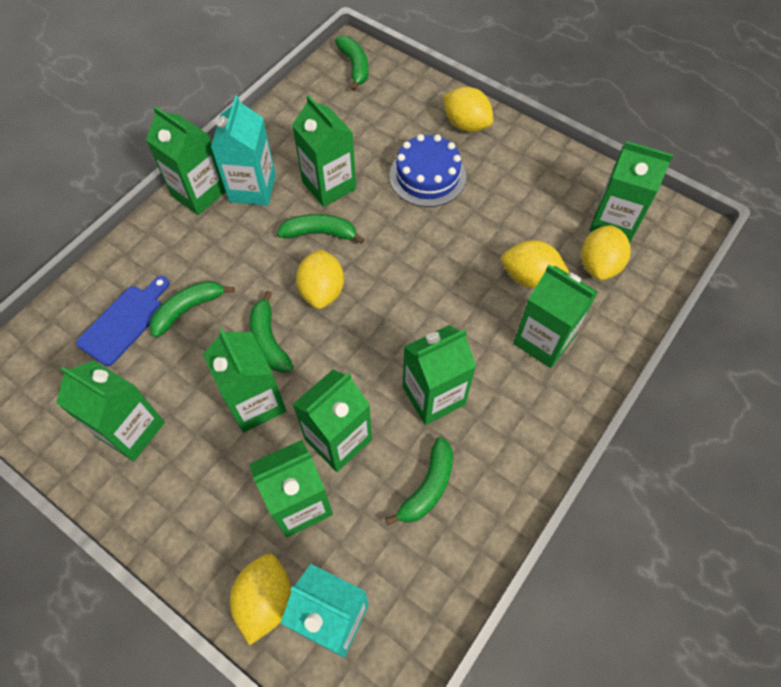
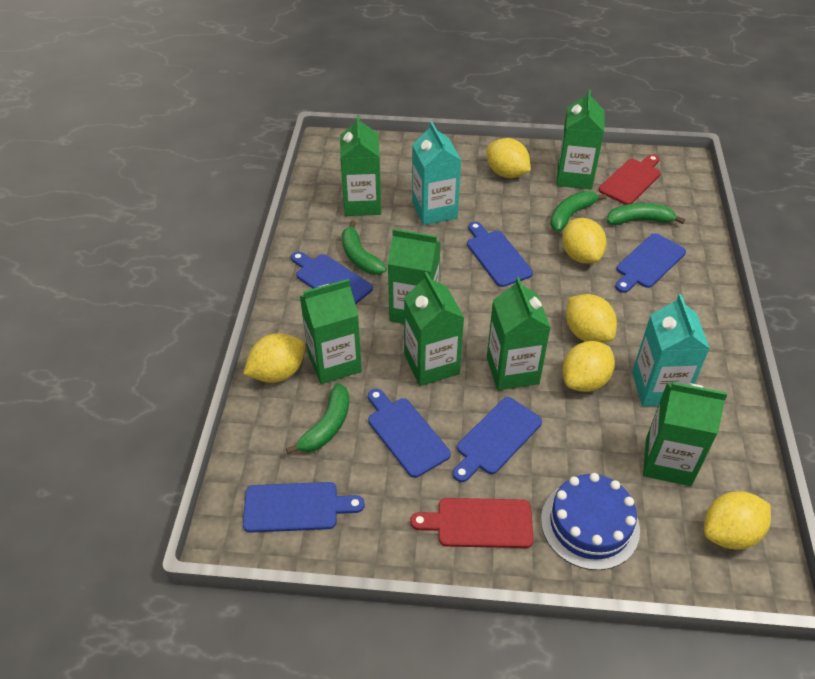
blue cutting board: 1 -> 6
green banana: 5 -> 4
green carton: 9 -> 7
red cutting board: 0 -> 2
yellow lemon: 5 -> 6

